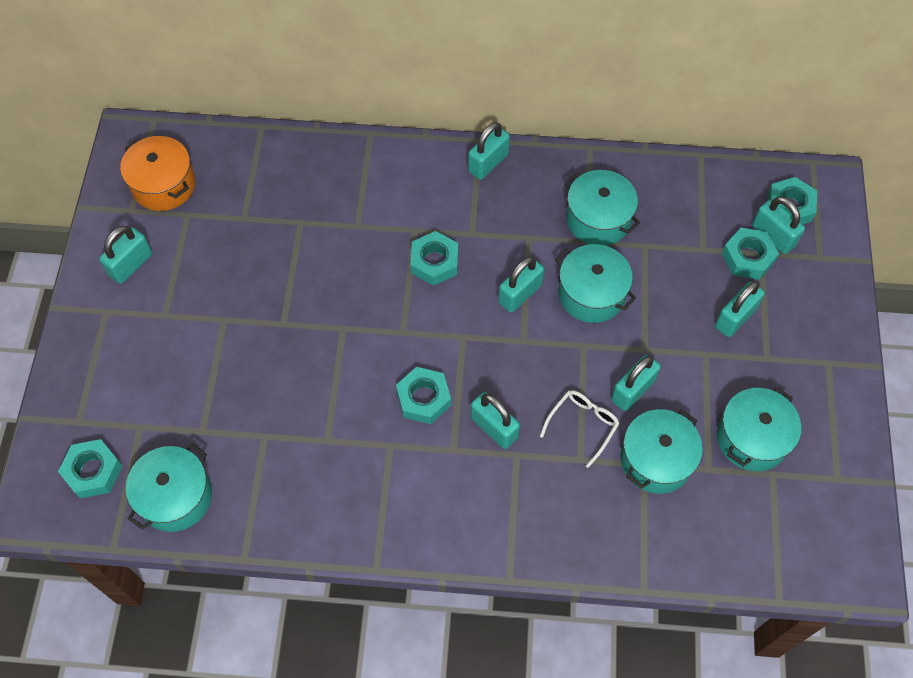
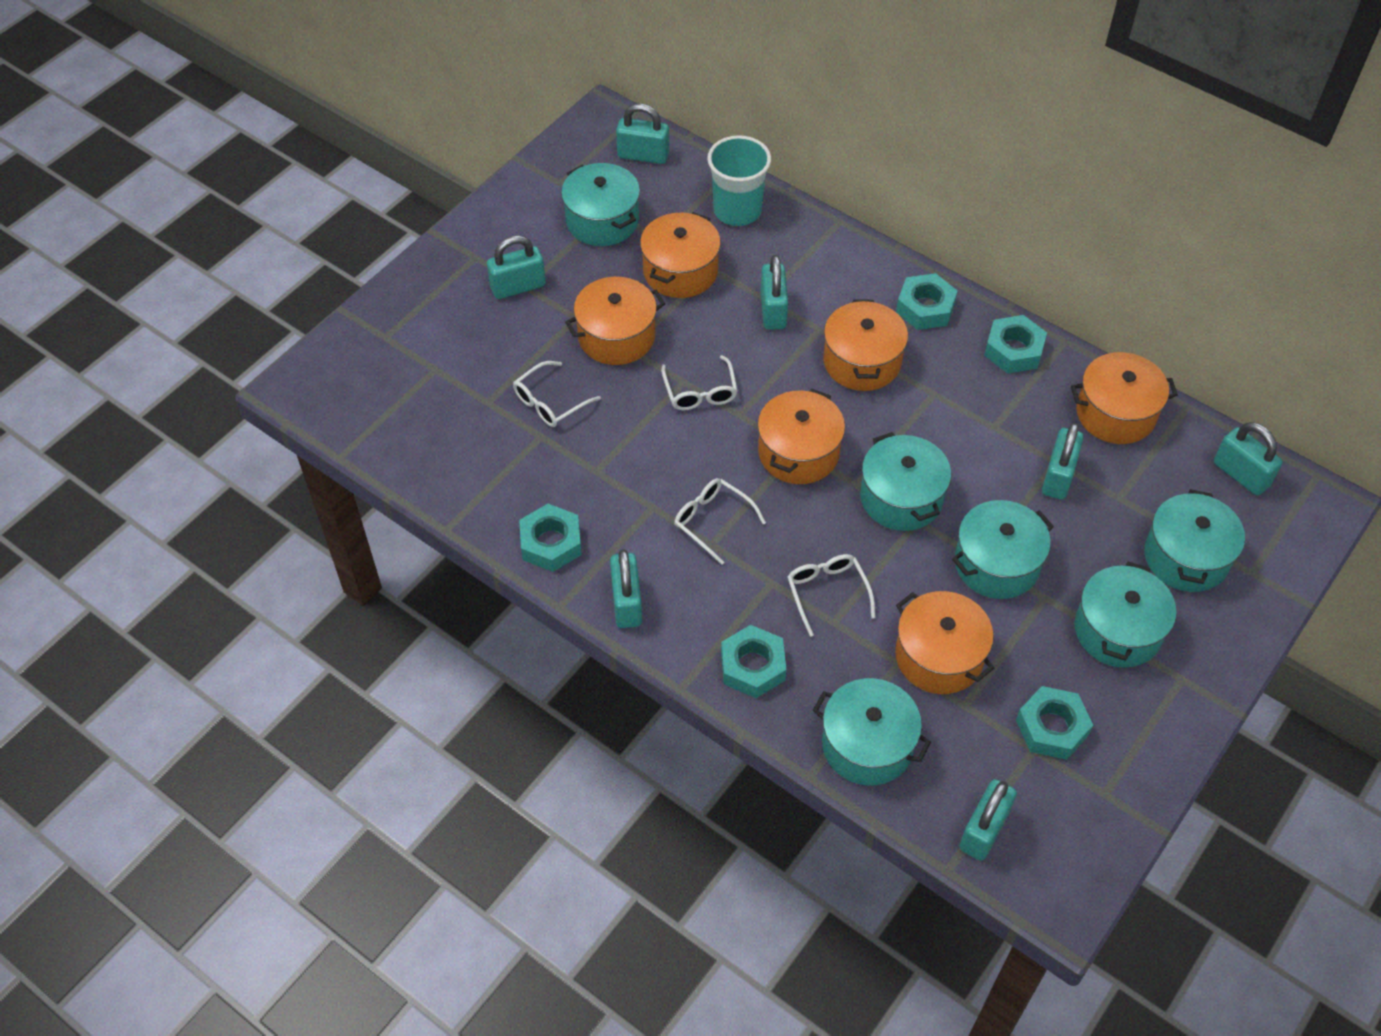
orange pot: 1 -> 6
turquoise cup: 0 -> 1
turquoise pot: 5 -> 6
white glasses: 1 -> 4

